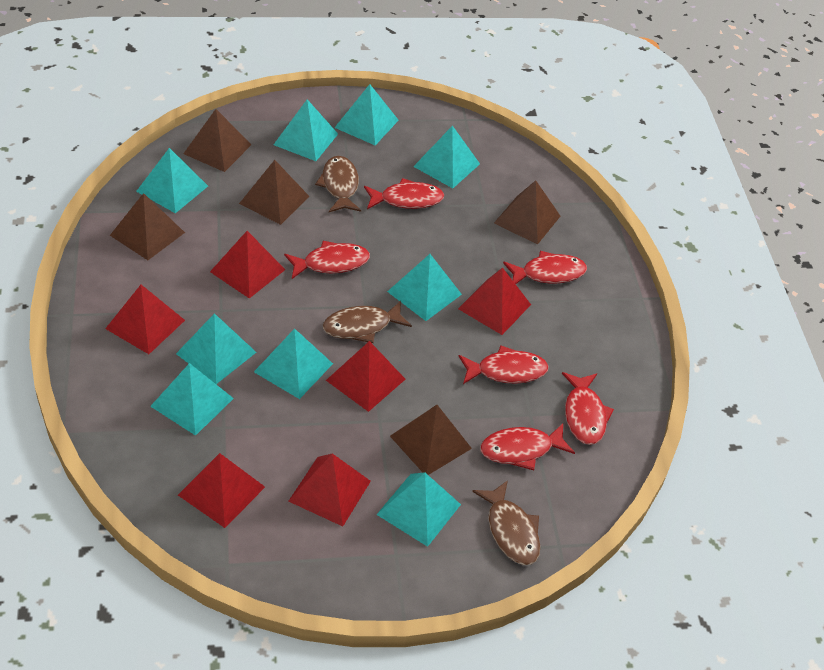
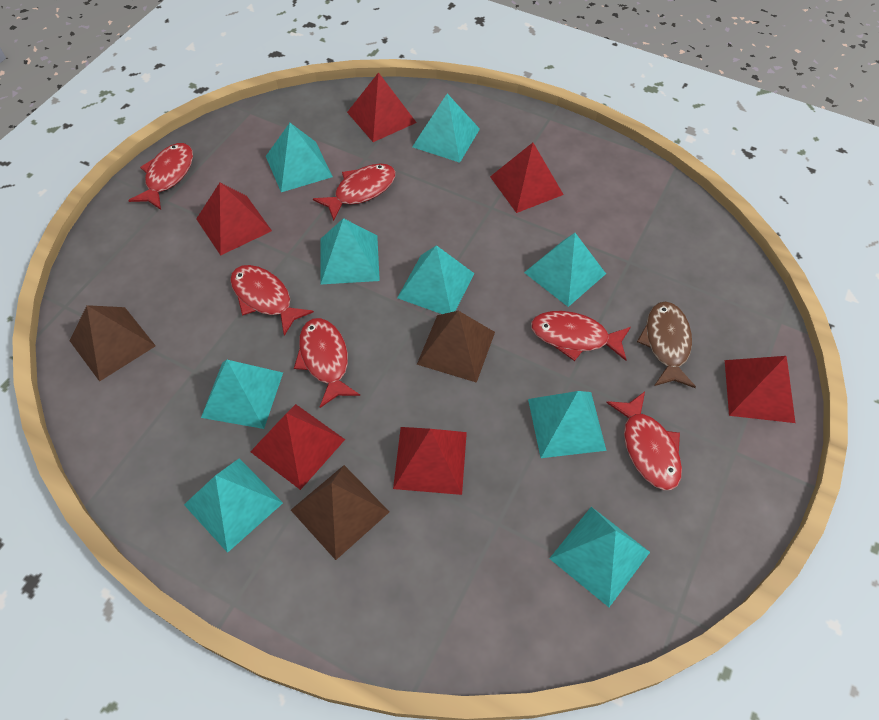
brown fish: 3 -> 1
brown pyramid: 5 -> 3

